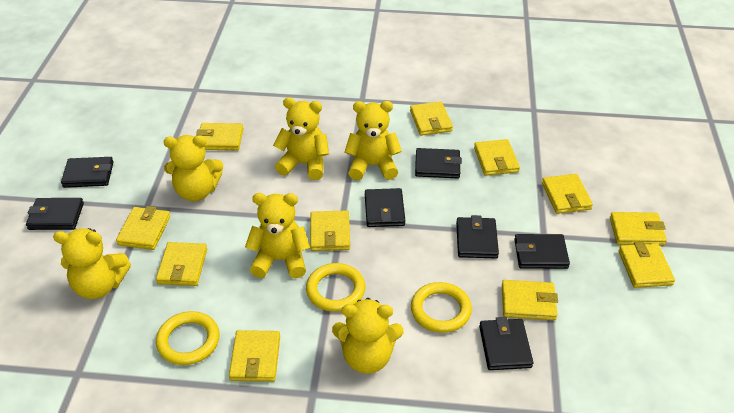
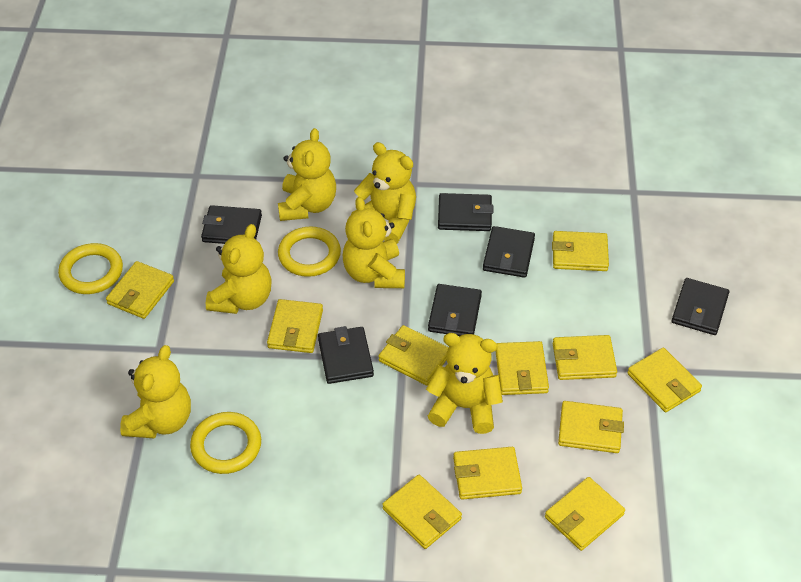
black wallet: 7 -> 6

